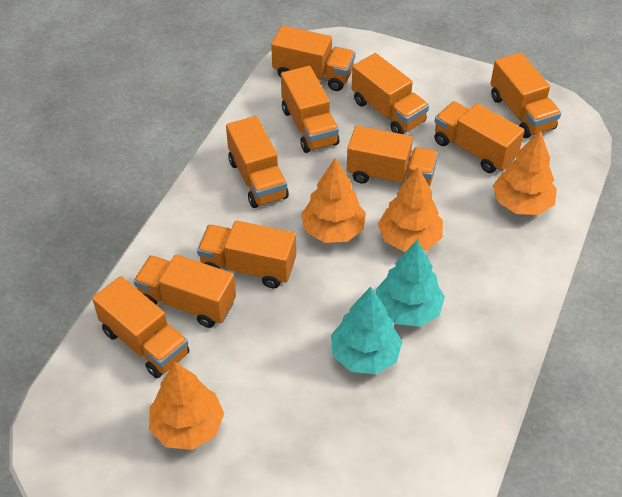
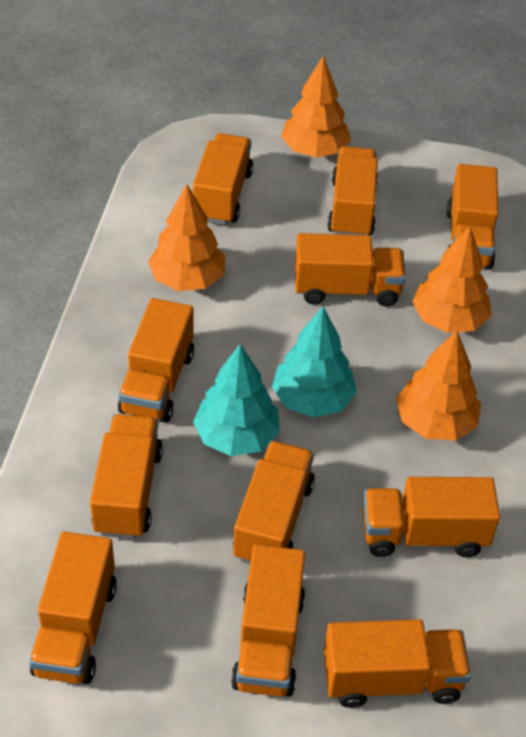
orange truck: 10 -> 11

